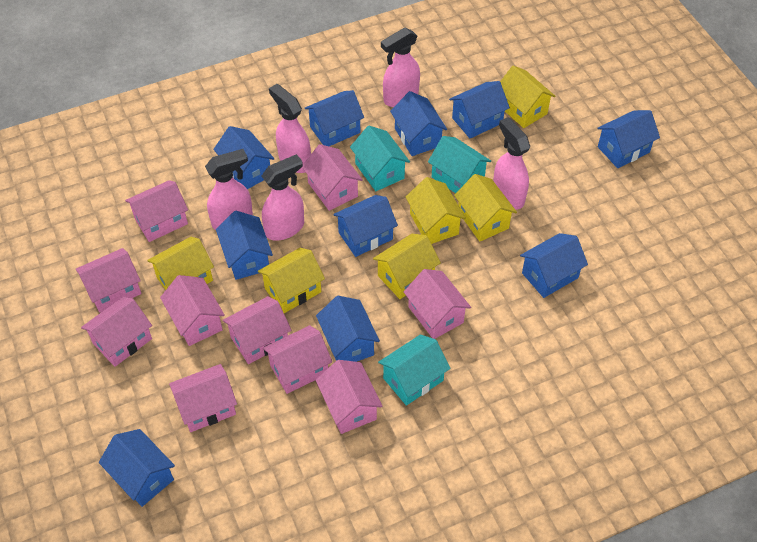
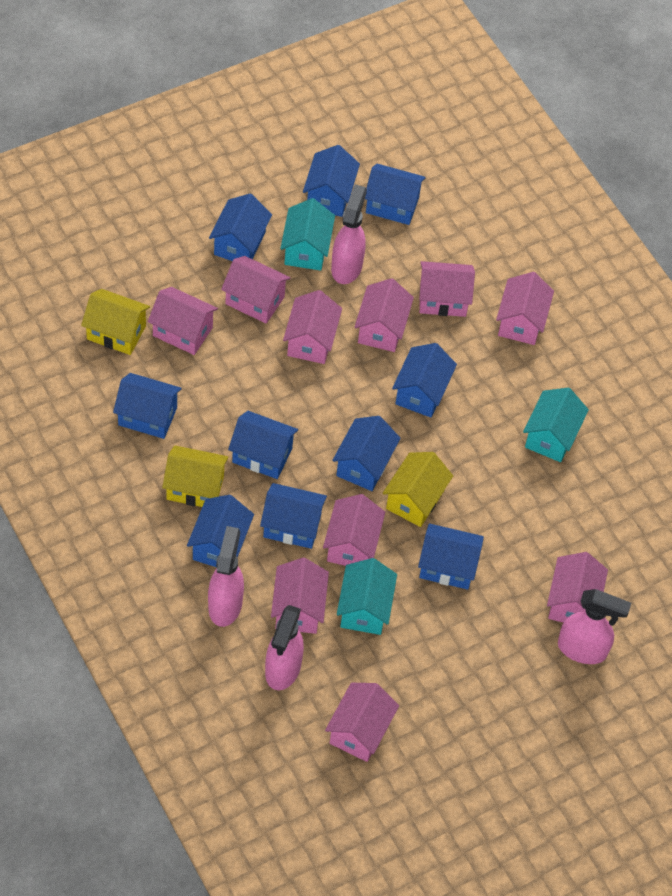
pink spray bottle: 5 -> 4
yellow house: 6 -> 3

